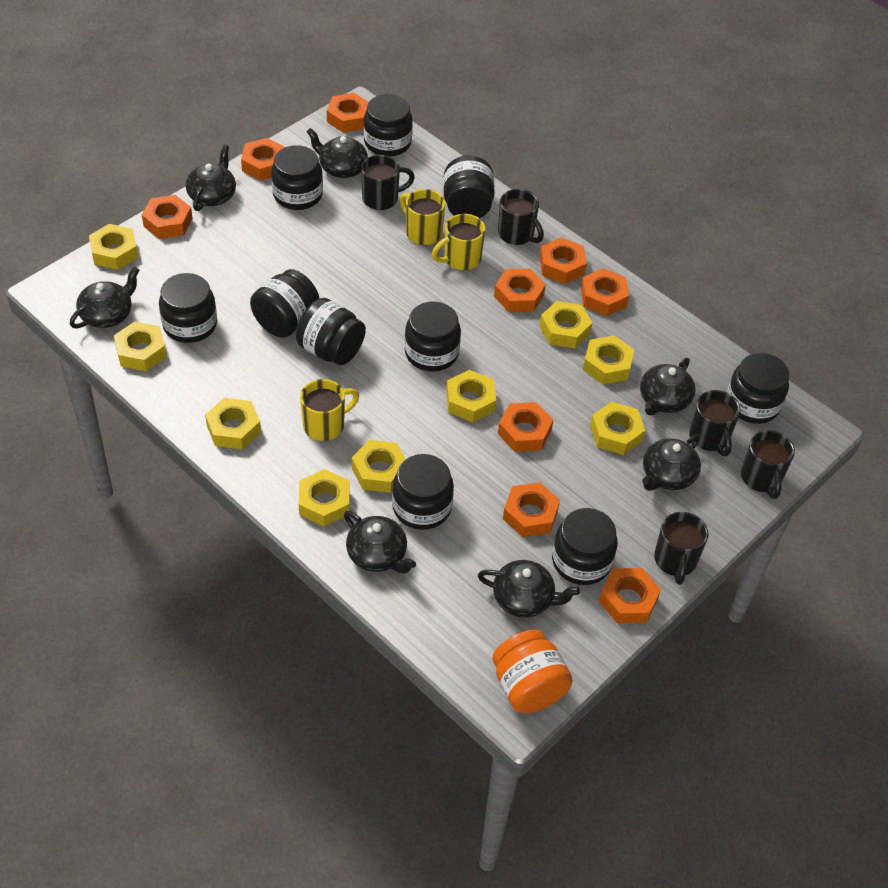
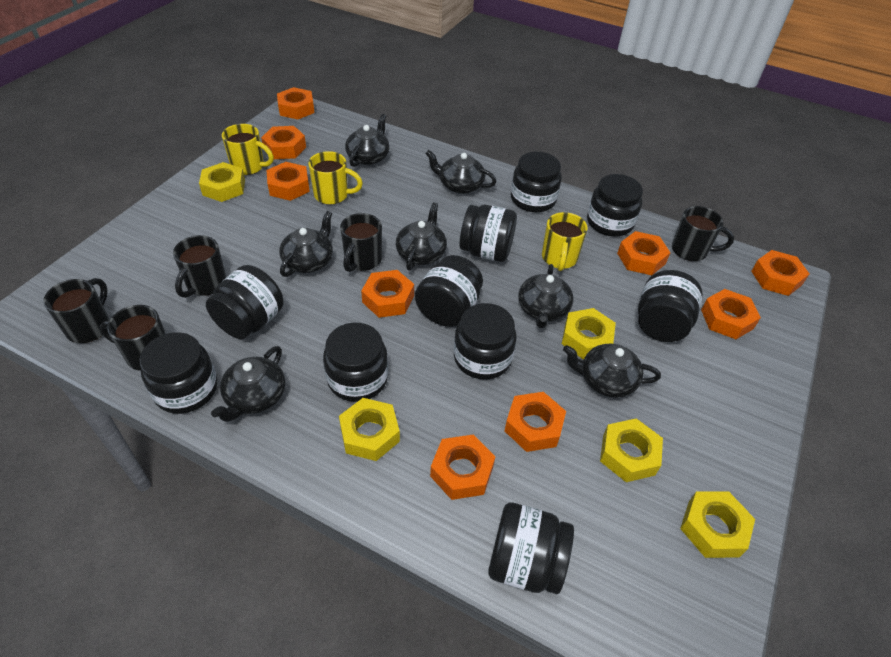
orange jar: 1 -> 0
yellow nut: 9 -> 5

